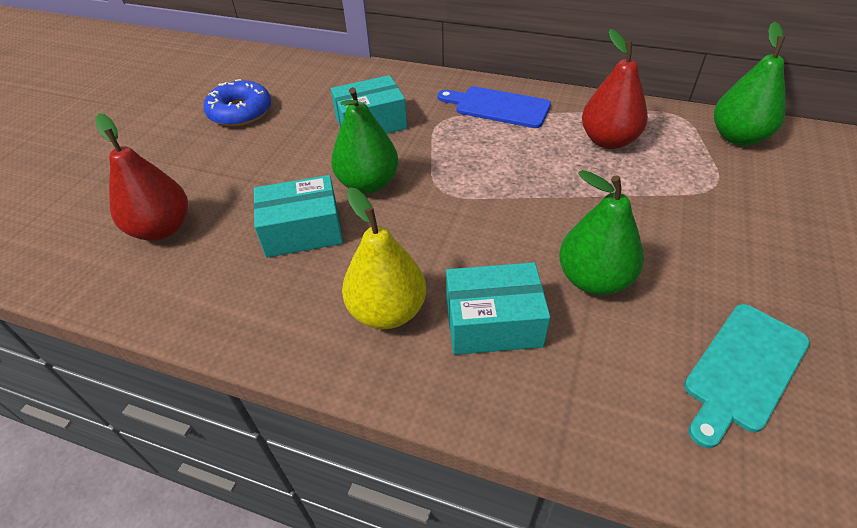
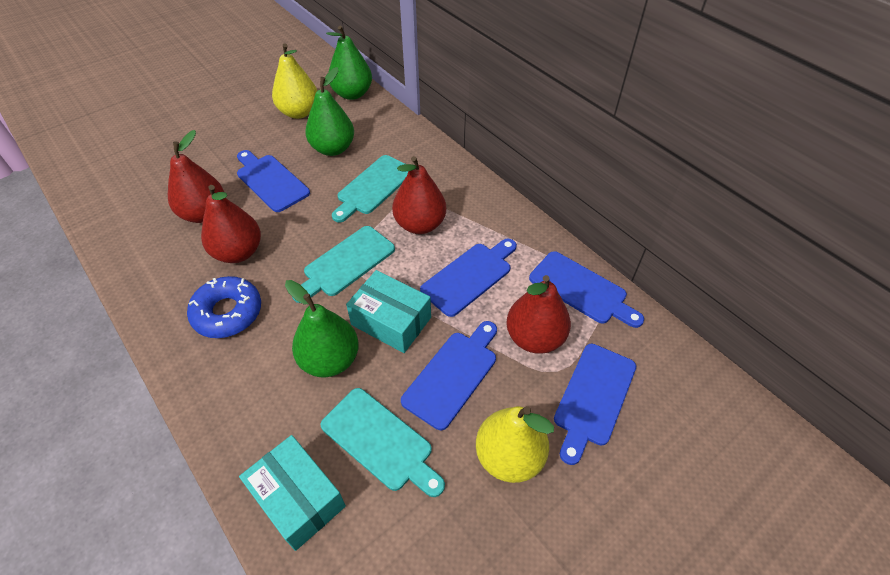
blue cutting board: 1 -> 5
red pear: 2 -> 4
turquoise box: 3 -> 2
turquoise cutting board: 1 -> 3
yellow pear: 1 -> 2

